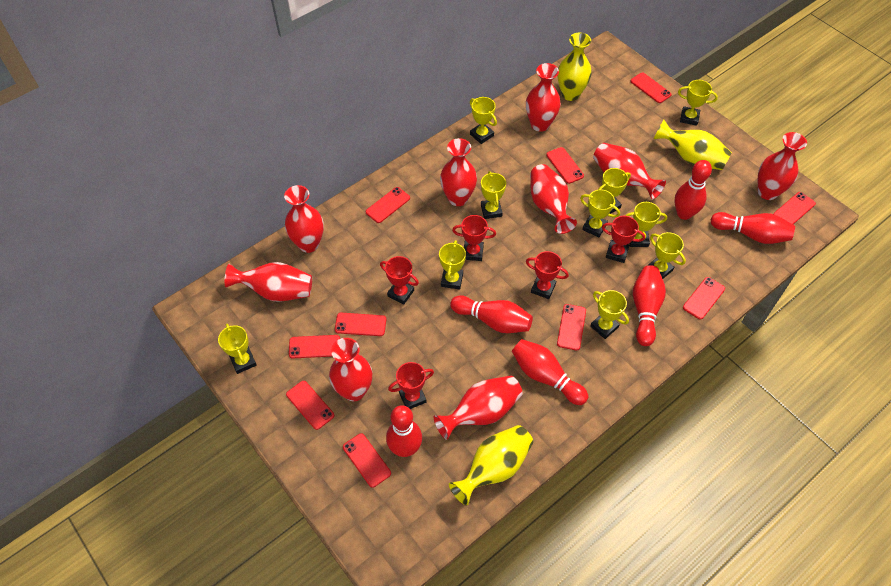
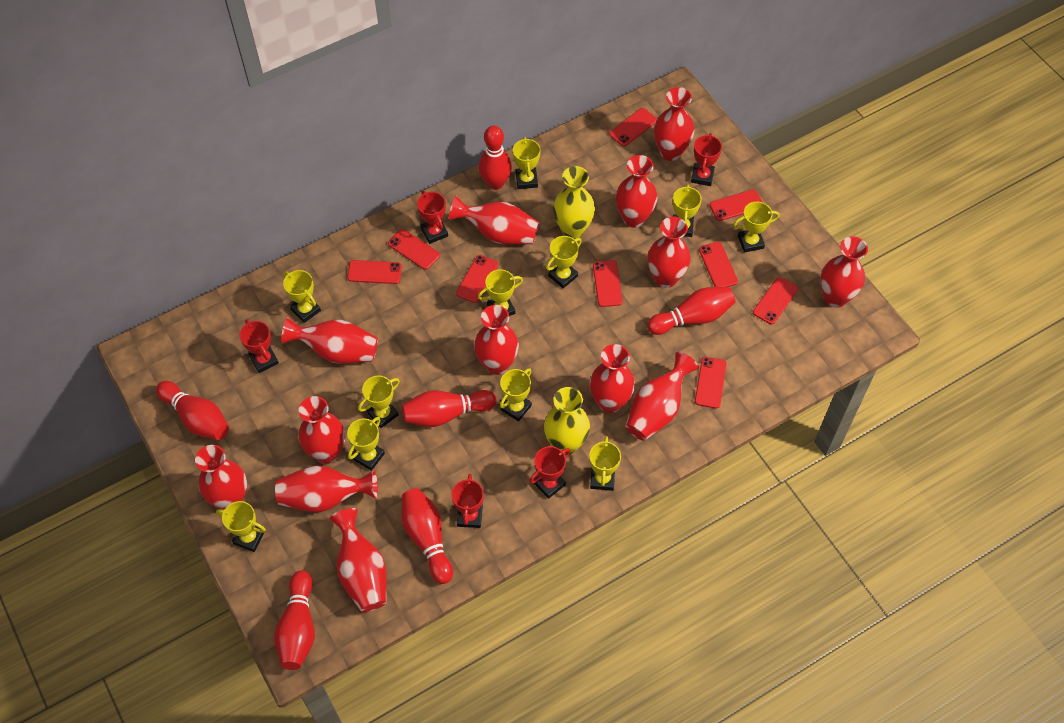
red phone: 10 -> 9
red vase: 9 -> 13
yellow trophy: 10 -> 11
yellow vase: 3 -> 2

